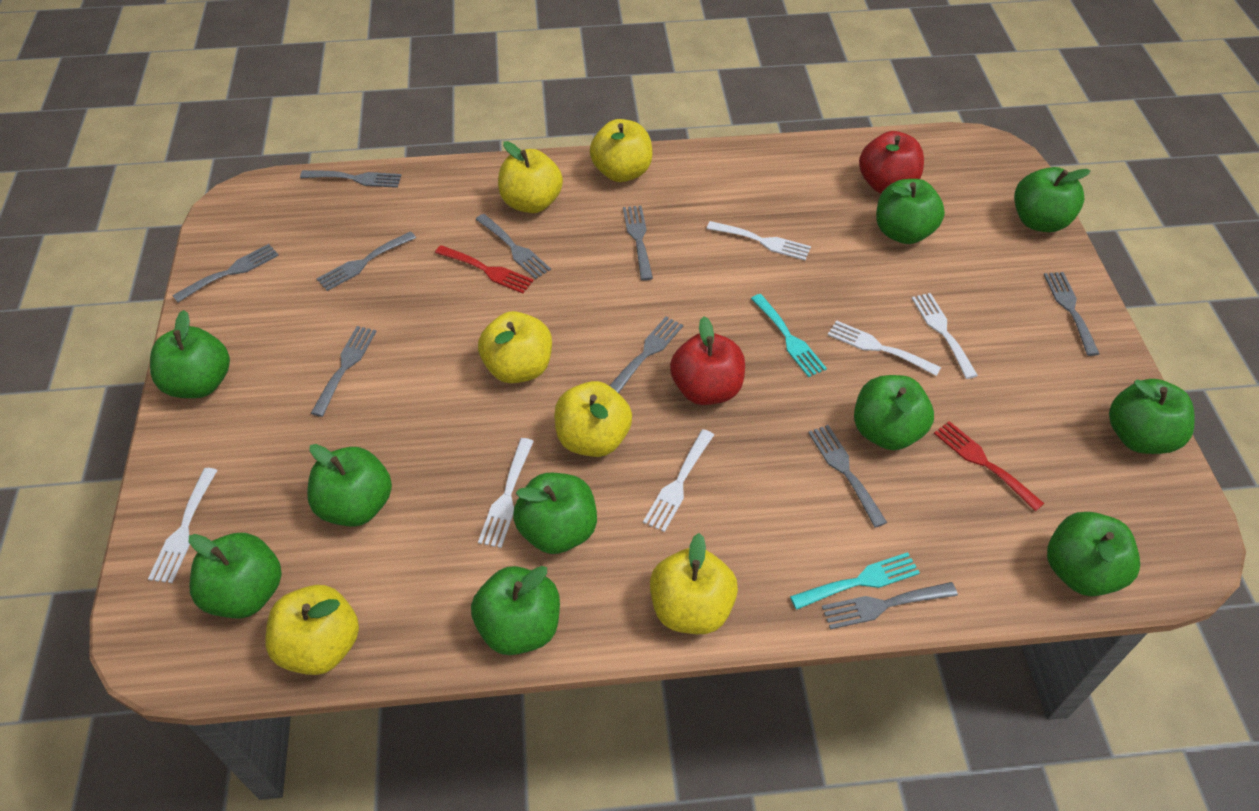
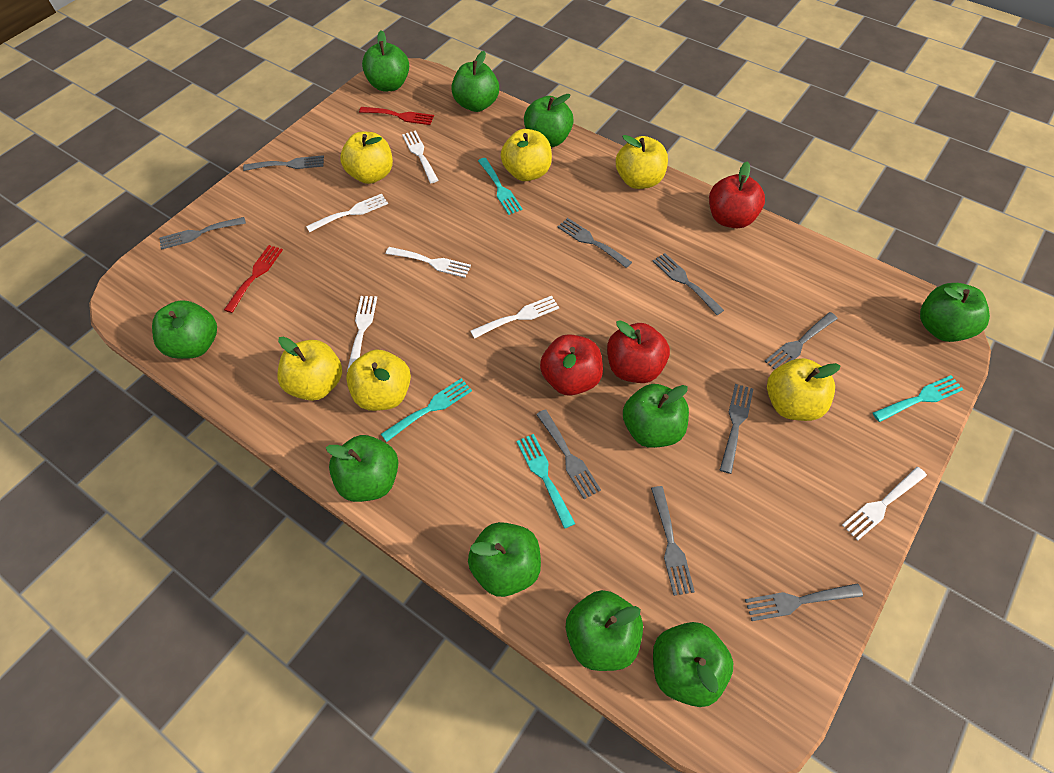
grey fork: 10 -> 9
red apple: 2 -> 3
turquoise fork: 2 -> 4

